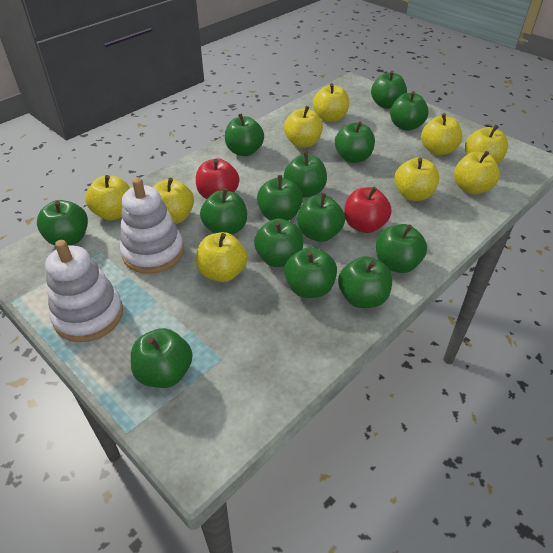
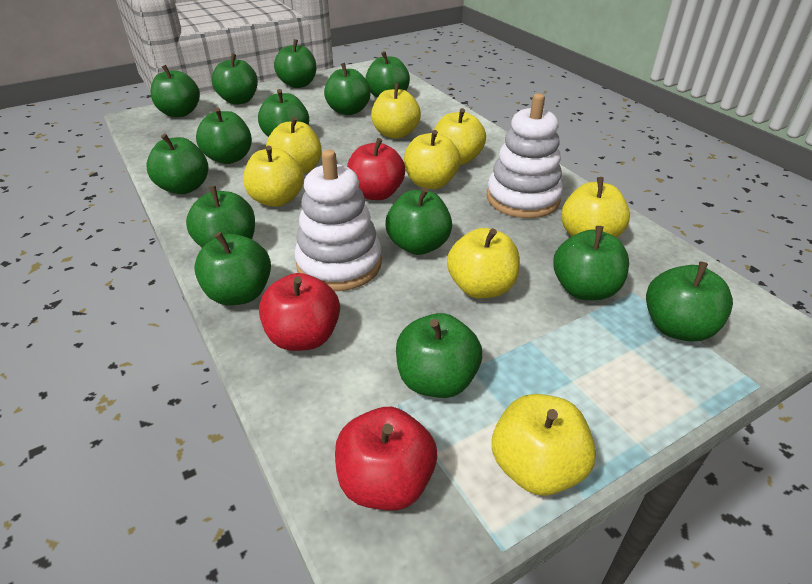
red apple: 2 -> 3
yellow apple: 9 -> 8

